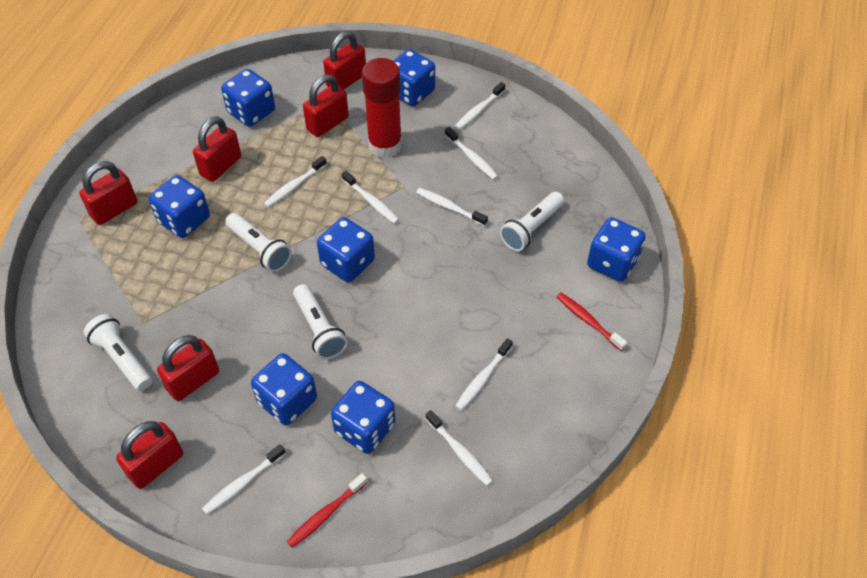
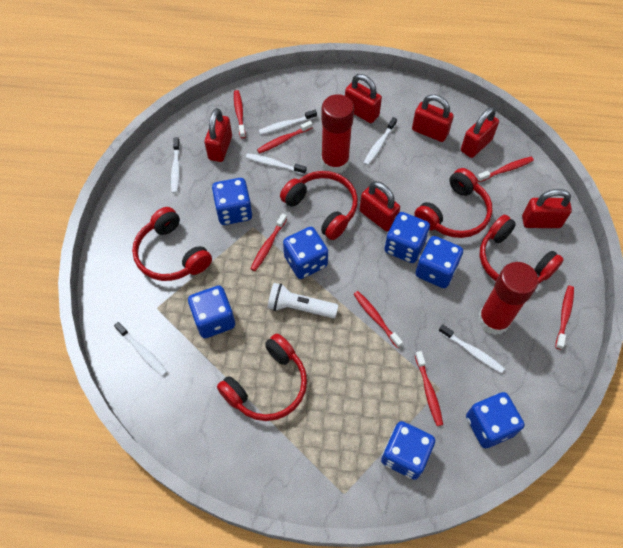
red glue stick: 1 -> 2
red headphones: 0 -> 5
red toothbrush: 2 -> 7
white flashlight: 4 -> 1
white toothbrush: 8 -> 6

